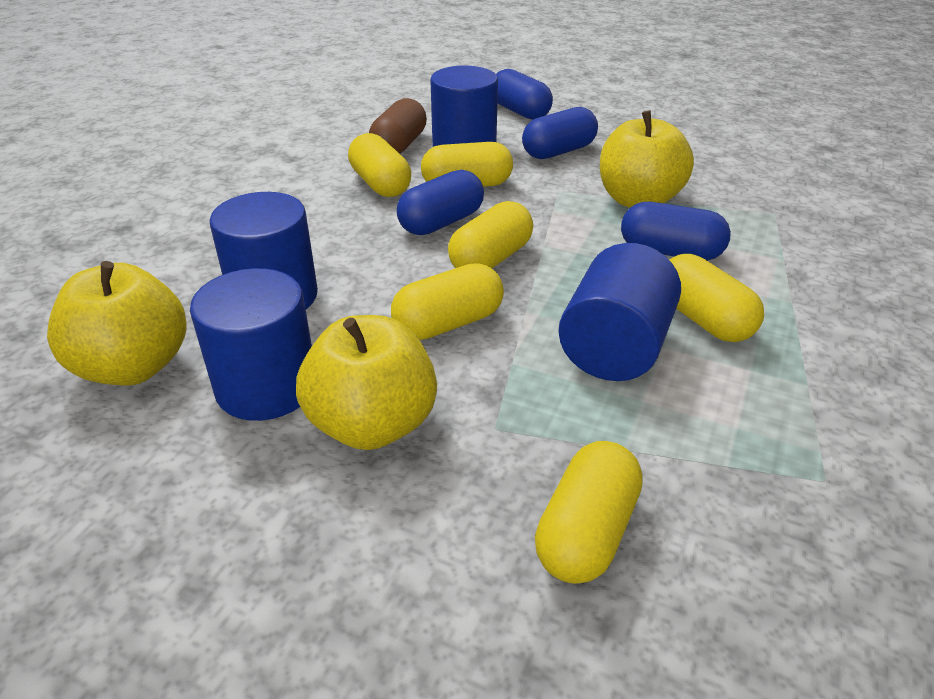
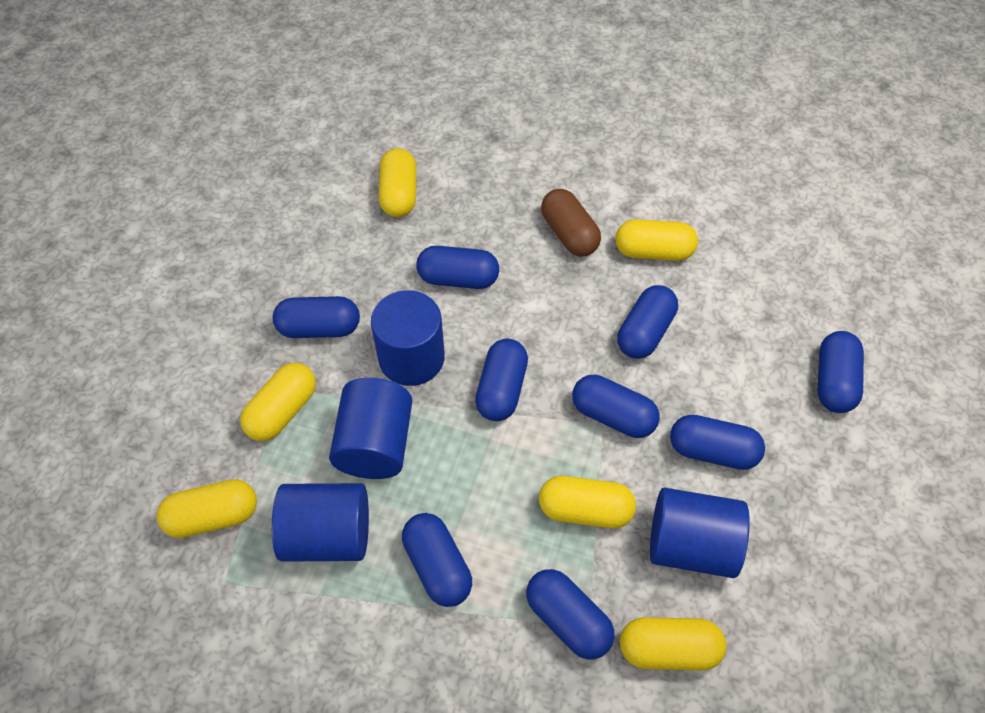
blue capsule: 4 -> 9
yellow apple: 3 -> 0

